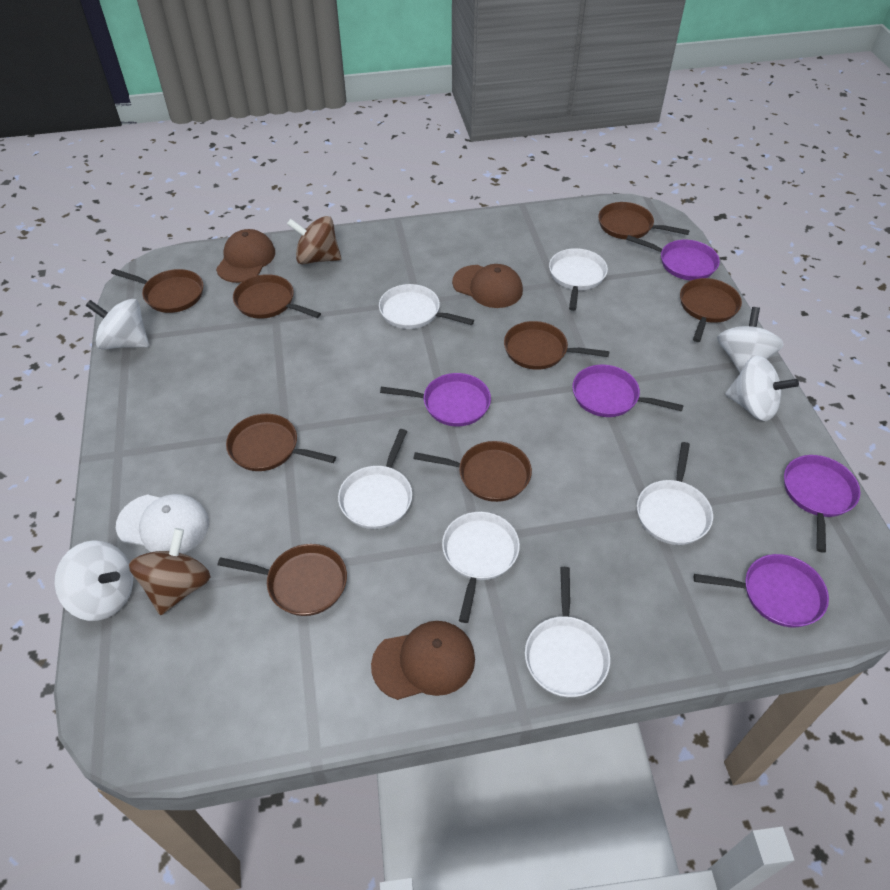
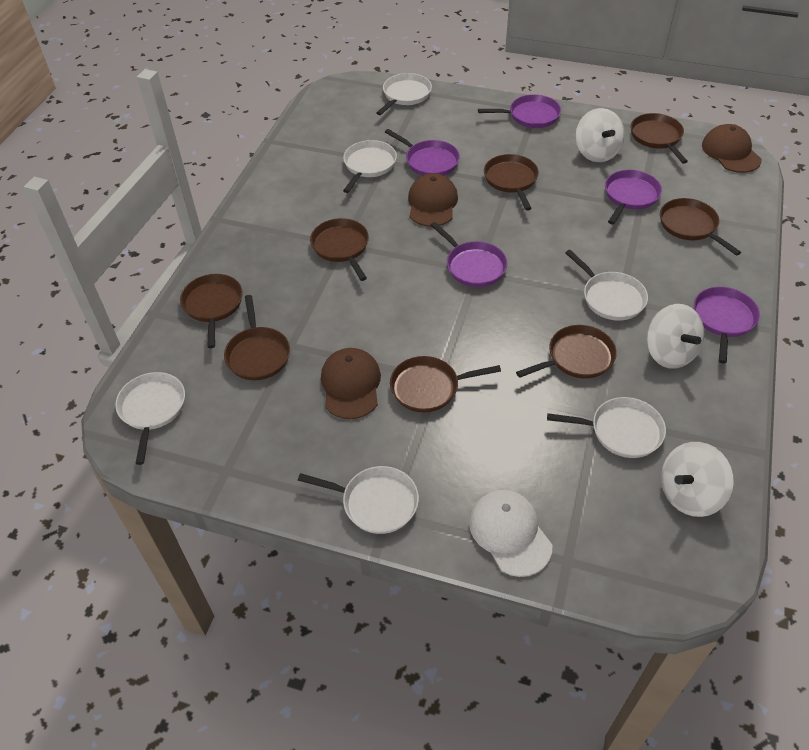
brown spinning top: 2 -> 0
white spinning top: 4 -> 3

